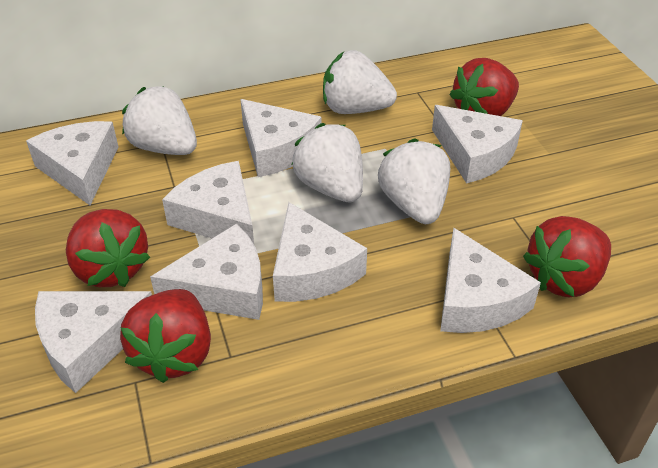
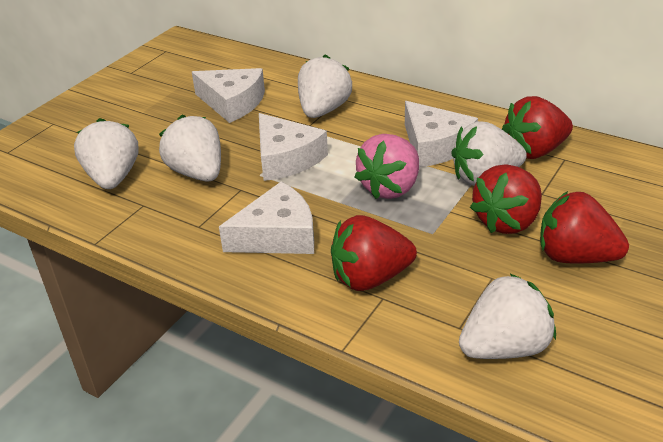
pink strawberry: 0 -> 1
white cheese: 8 -> 4
white strawberry: 4 -> 5

